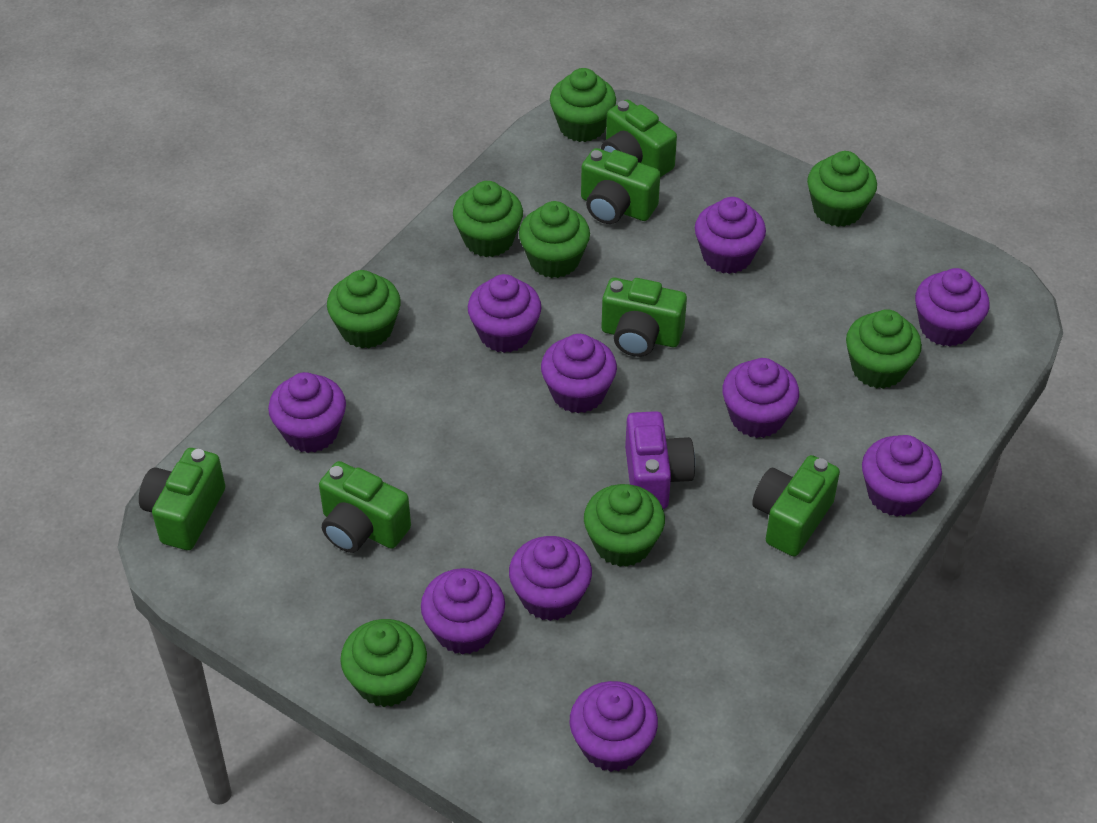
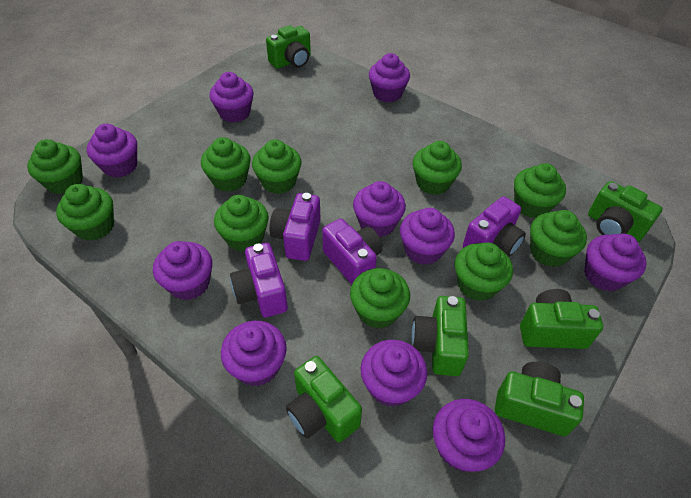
green cupcake: 8 -> 10
purple camera: 1 -> 4

